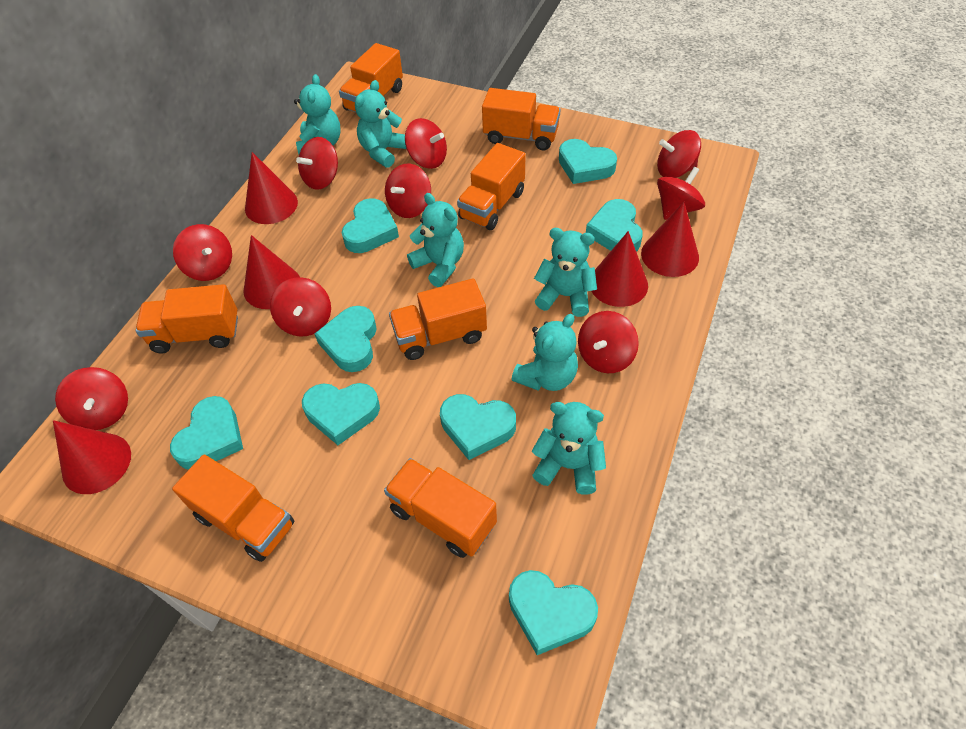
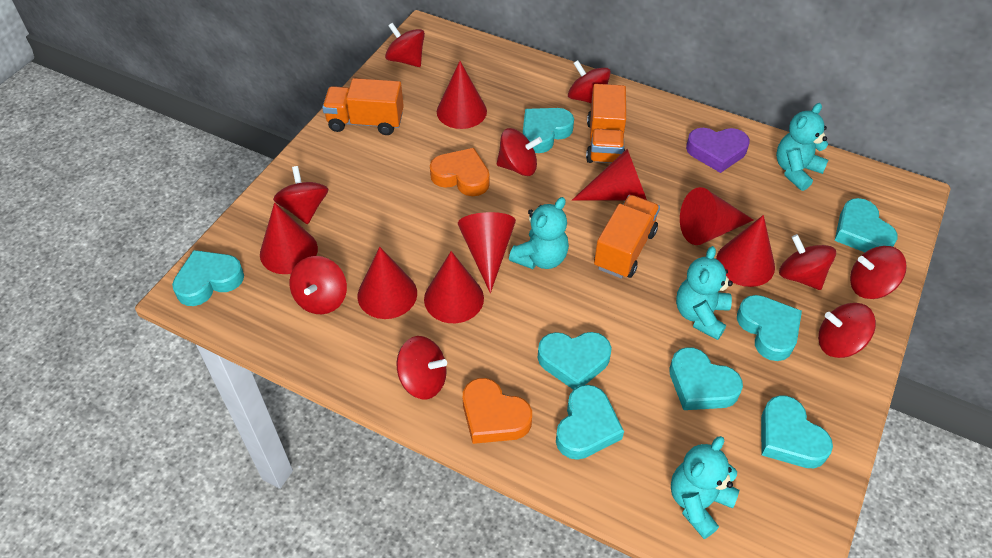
orange heart: 0 -> 2
orange truck: 7 -> 3
purple heart: 0 -> 1
red cone: 5 -> 8
turquoise teddy bear: 6 -> 4

